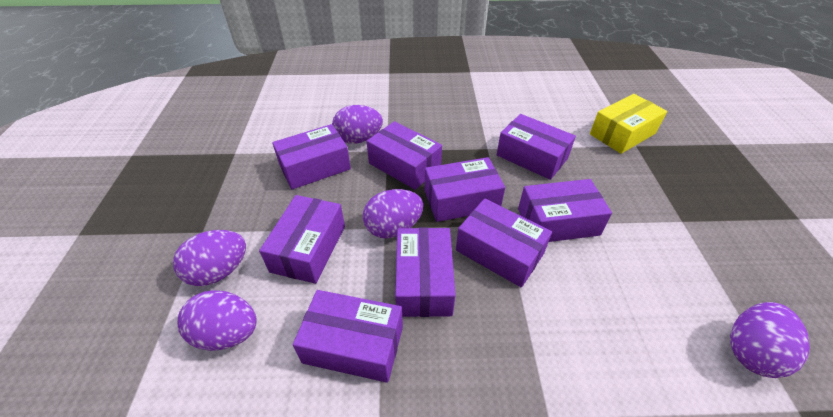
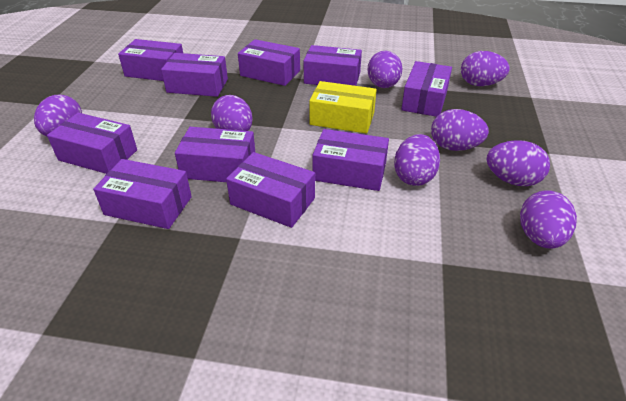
purple box: 9 -> 10
purple egg: 5 -> 8

